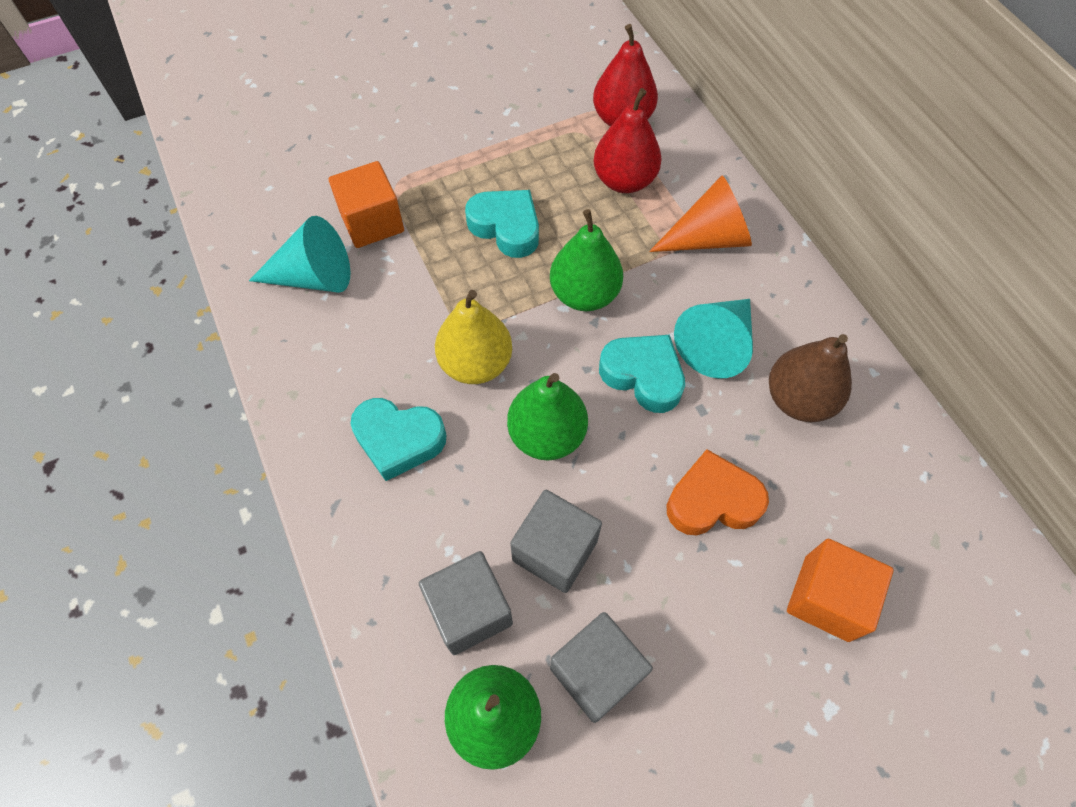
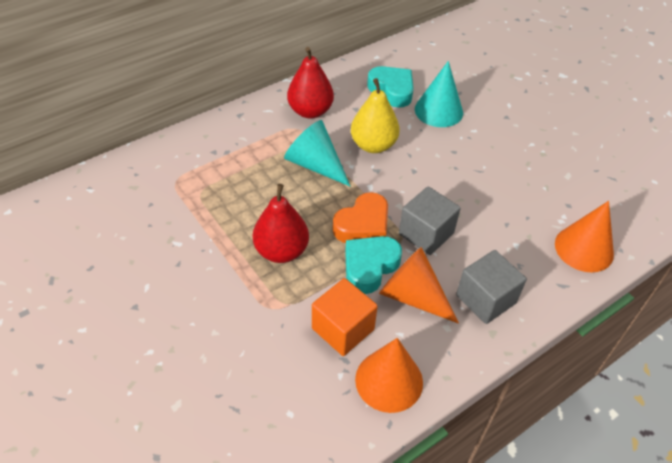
brown pear: 1 -> 0
green pear: 3 -> 0
grey cube: 3 -> 2
orange cone: 1 -> 3
orange cube: 2 -> 1
turquoise heart: 3 -> 2

